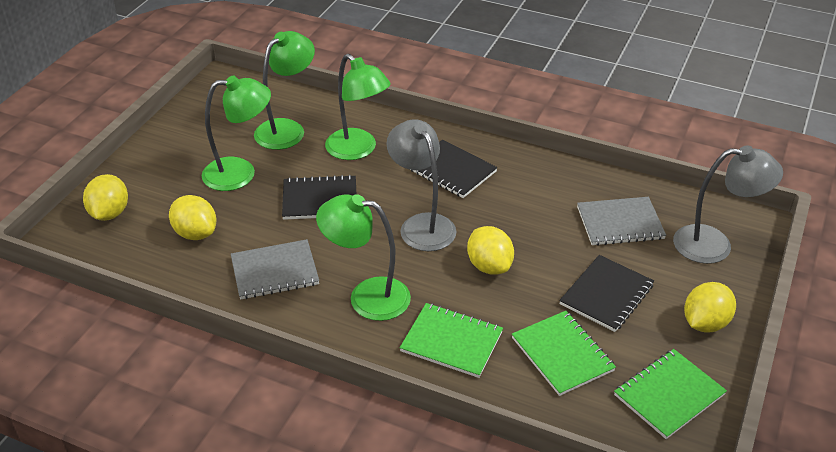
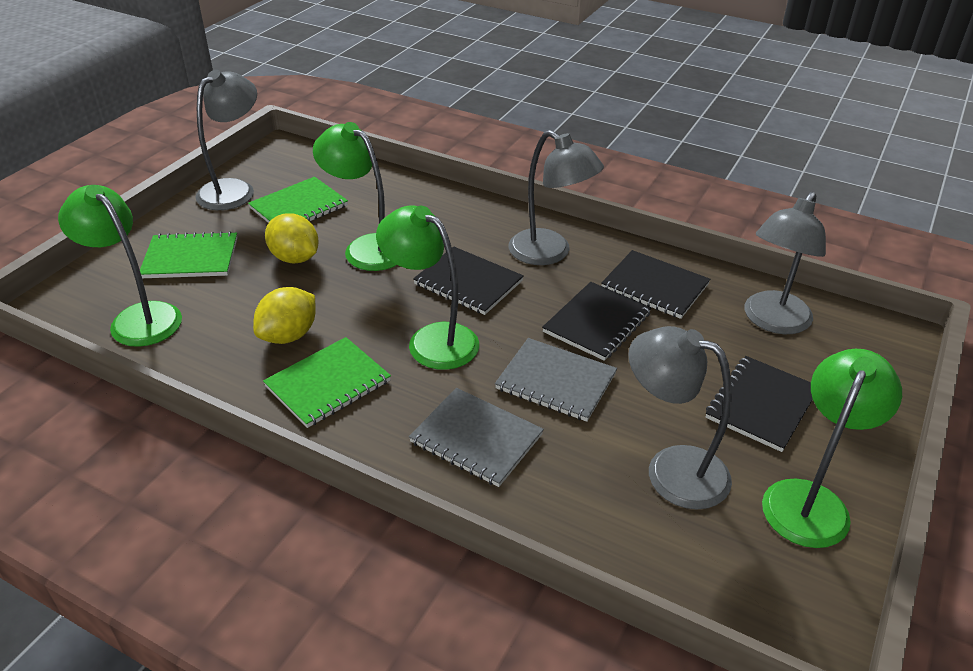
black notebook: 3 -> 4
grey lamp: 2 -> 4
yellow lemon: 4 -> 2

